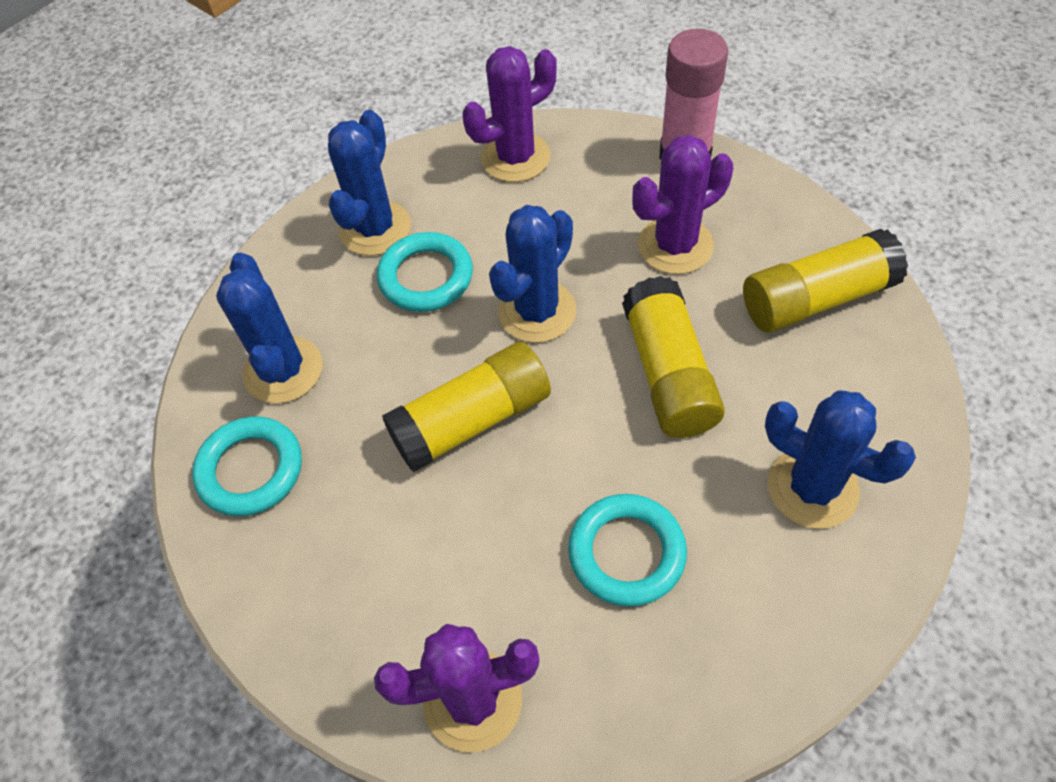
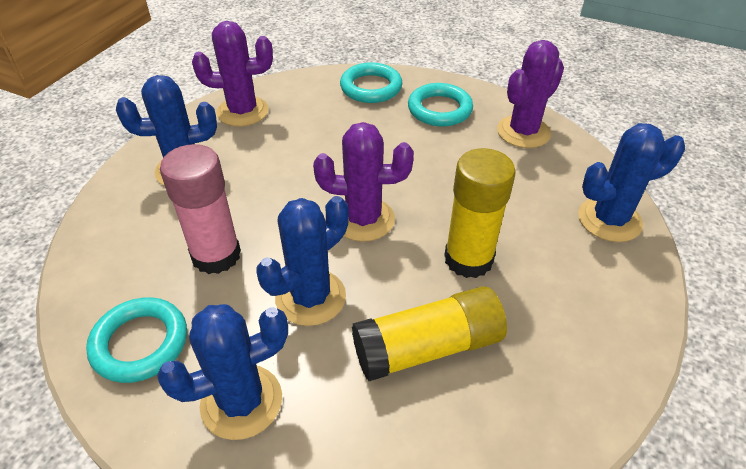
yellow glue stick: 3 -> 2

